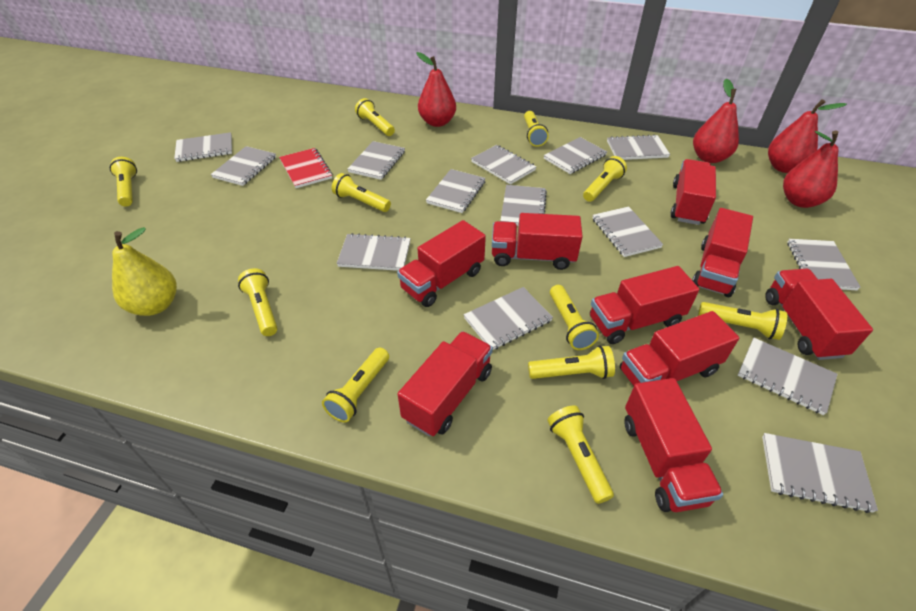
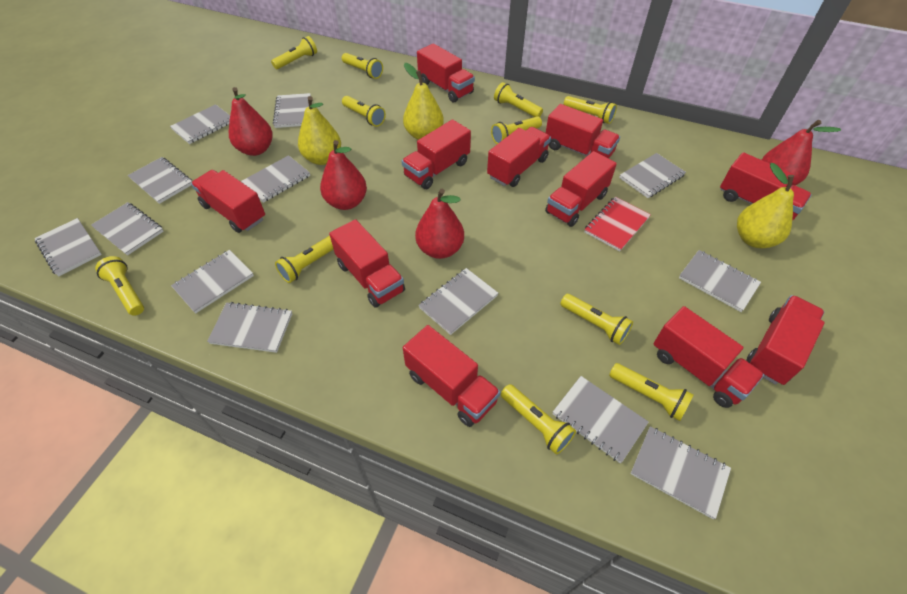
grey notebook: 14 -> 13
red truck: 9 -> 11
yellow pear: 1 -> 3

